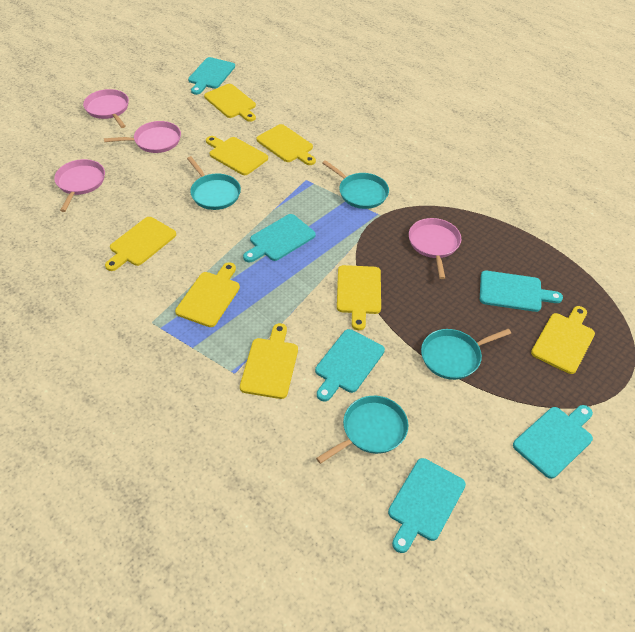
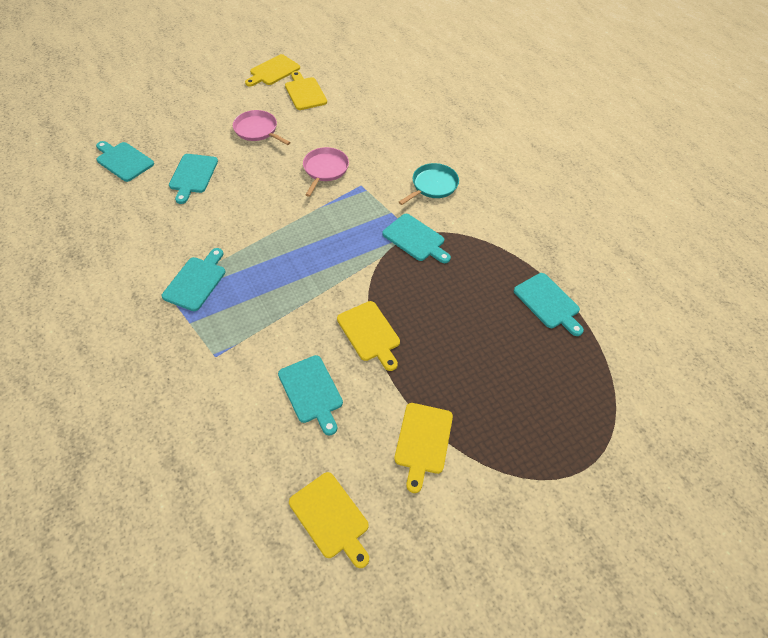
pink pan: 4 -> 2
turquoise pan: 4 -> 1
yellow cutting board: 8 -> 5

